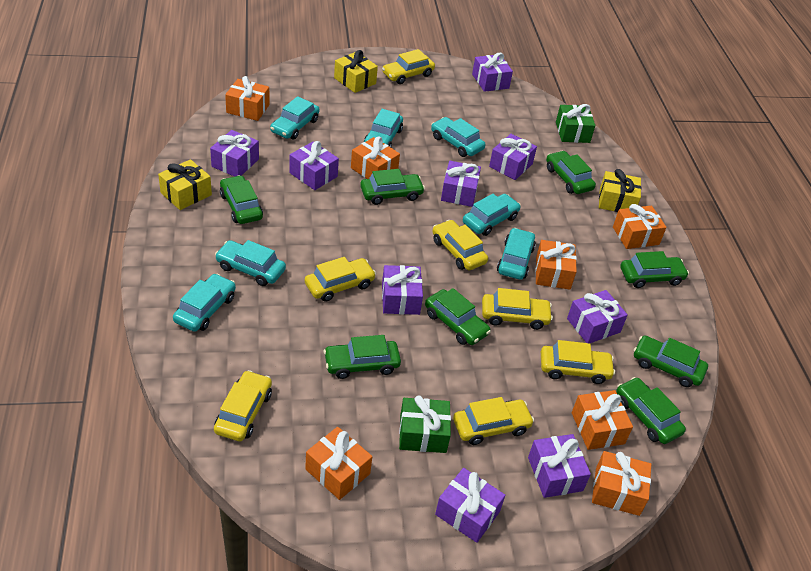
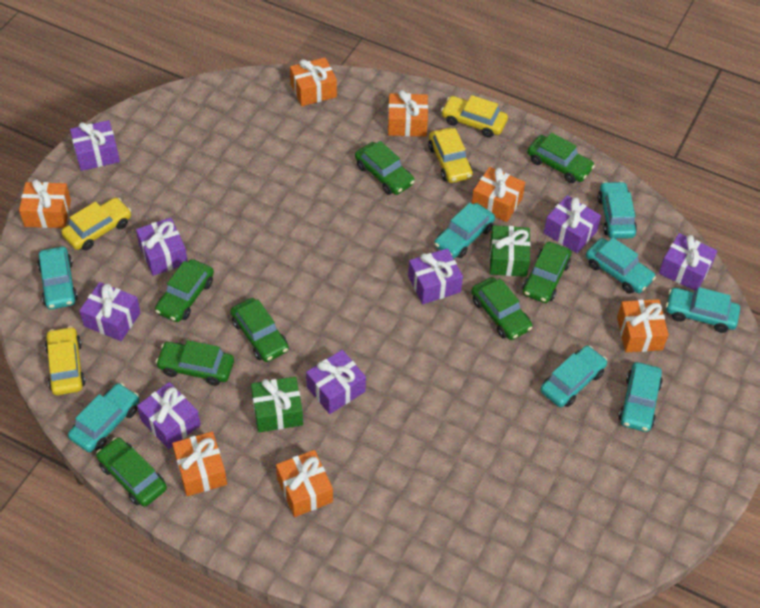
purple gift: 9 -> 8
turquoise car: 7 -> 8
yellow car: 7 -> 4
yellow gift: 3 -> 0

